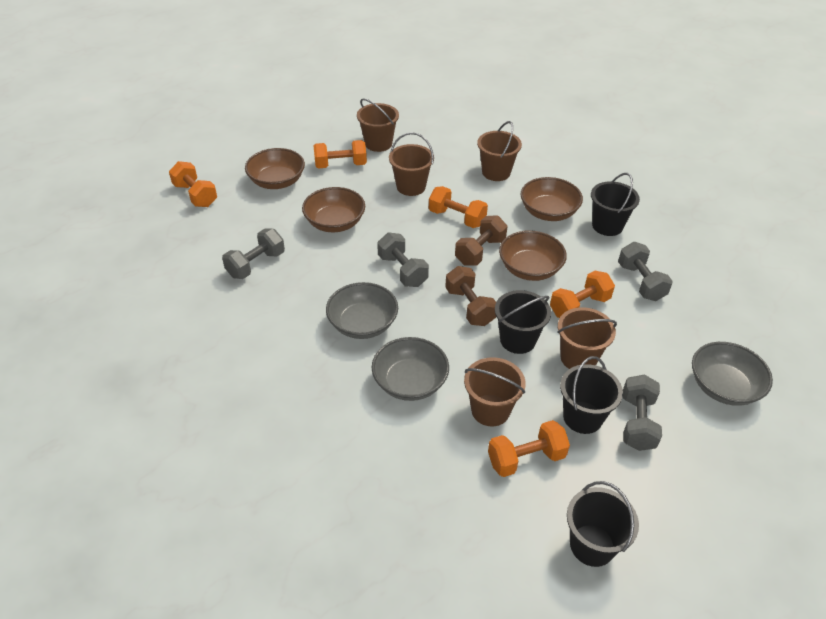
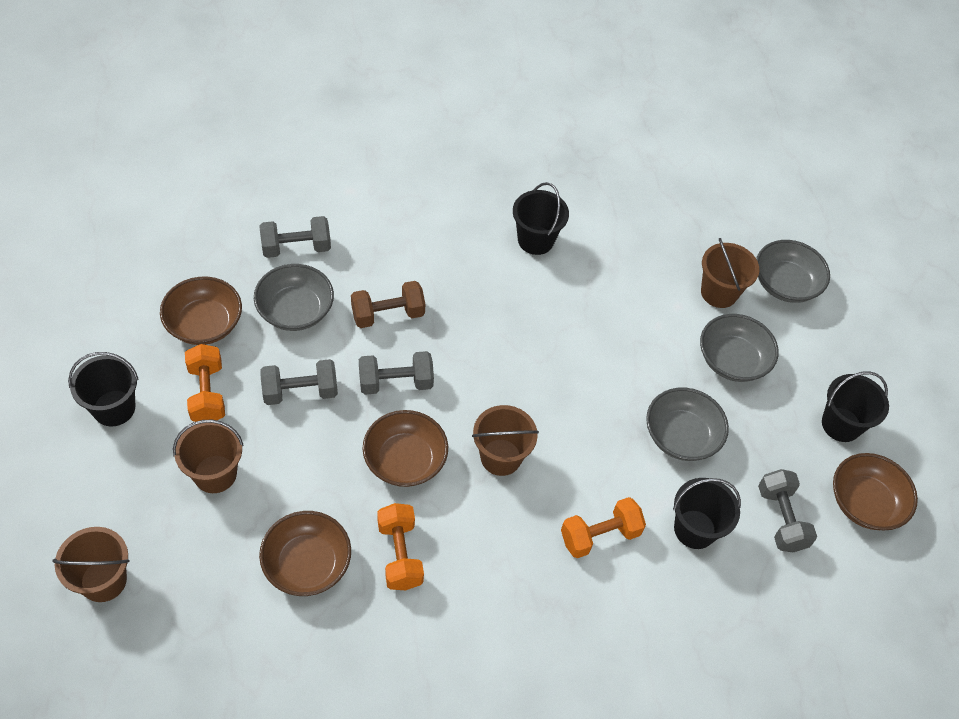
brown bucket: 5 -> 4
brown dumbbell: 2 -> 1
grey bowl: 3 -> 4
orange dumbbell: 5 -> 3

